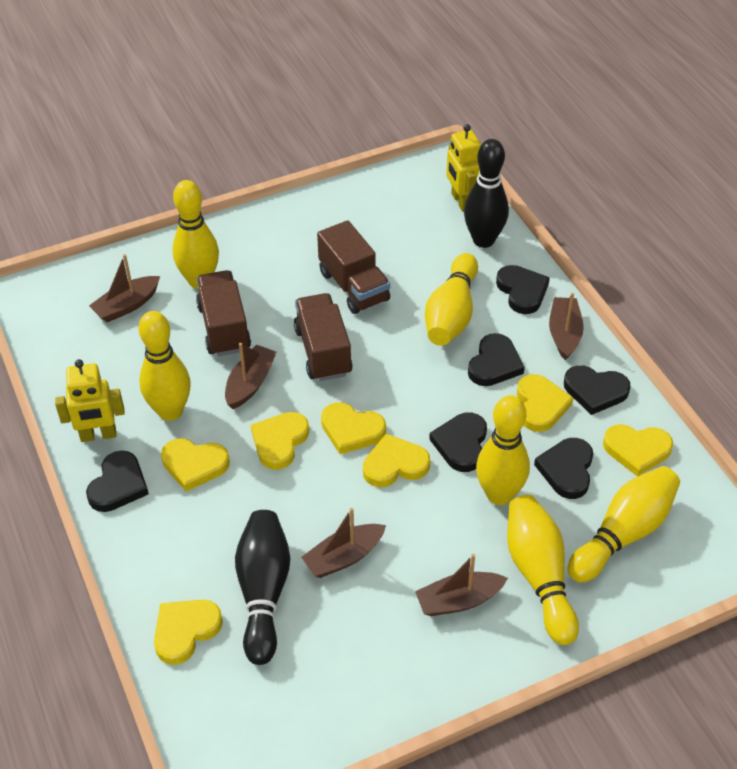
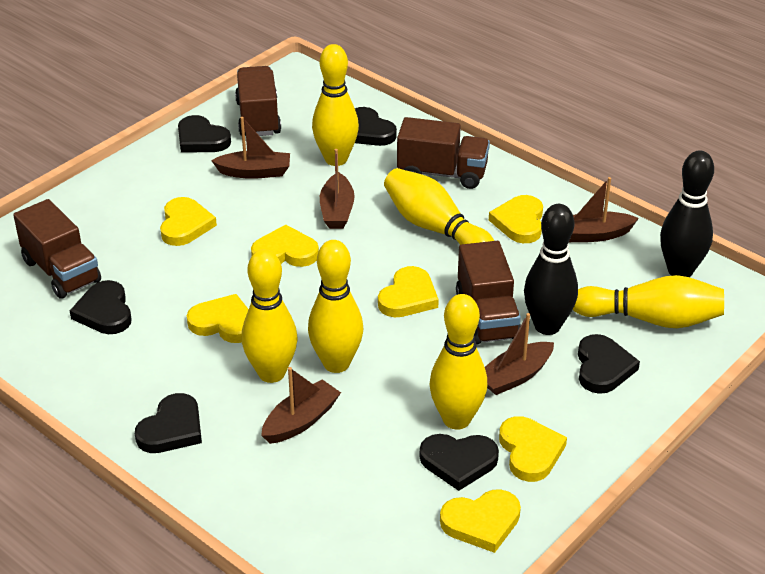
brown truck: 3 -> 4
yellow robot: 2 -> 0

